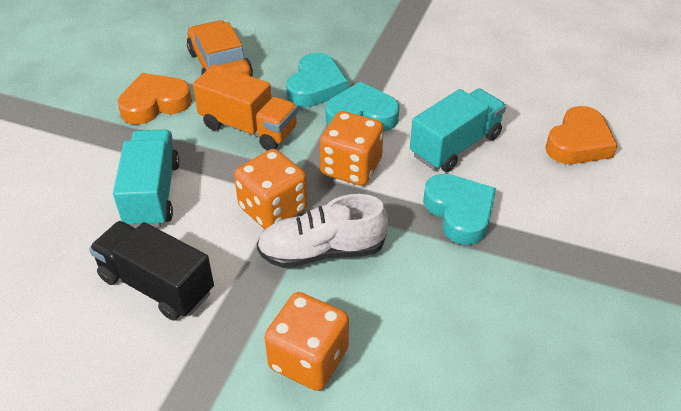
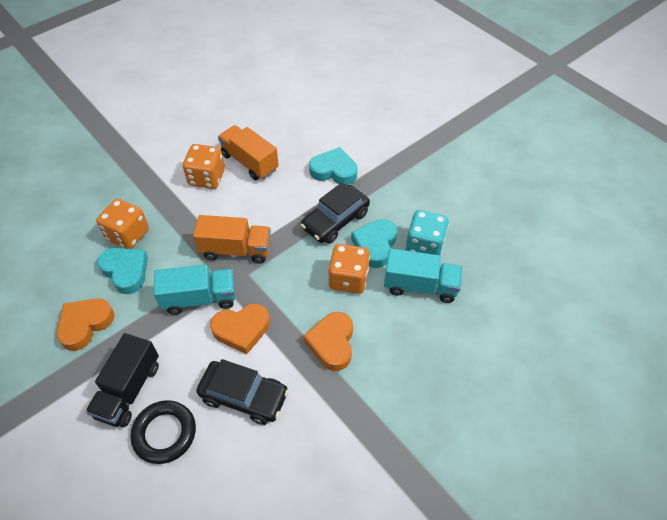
black car: 0 -> 2
black ring: 0 -> 1
orange car: 1 -> 0
orange heart: 2 -> 3
orange truck: 1 -> 2
turquoise dice: 0 -> 1
white shoe: 1 -> 0

